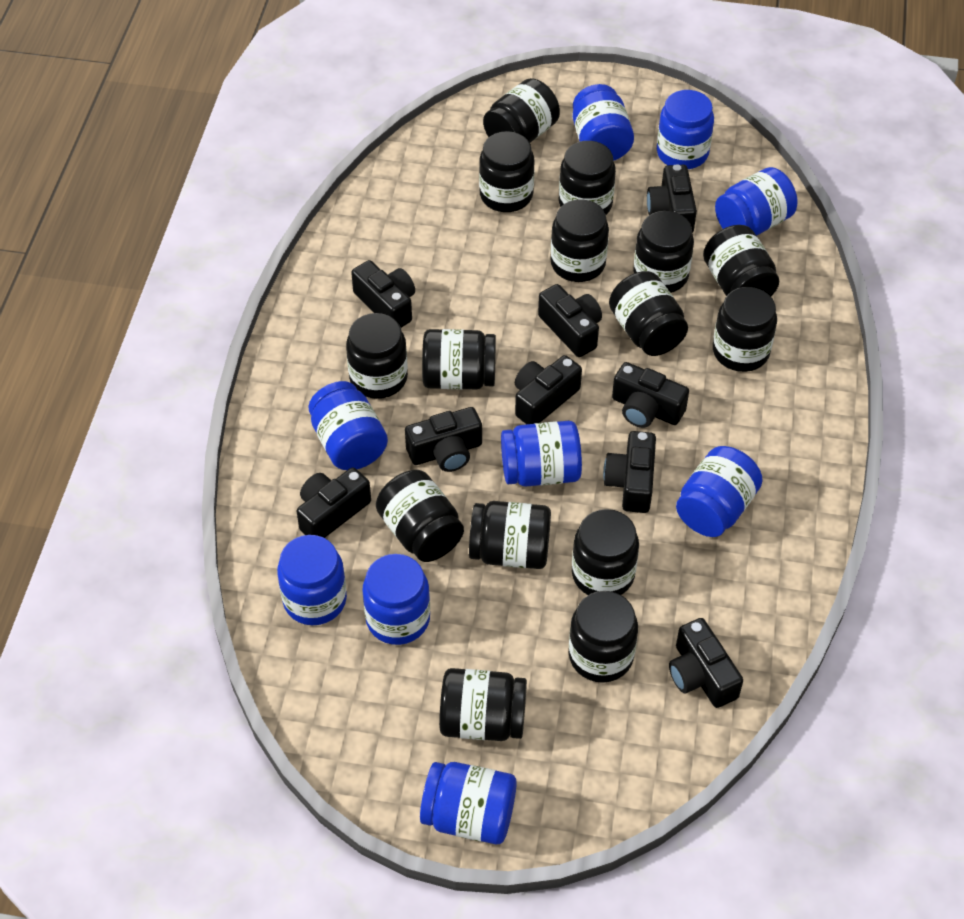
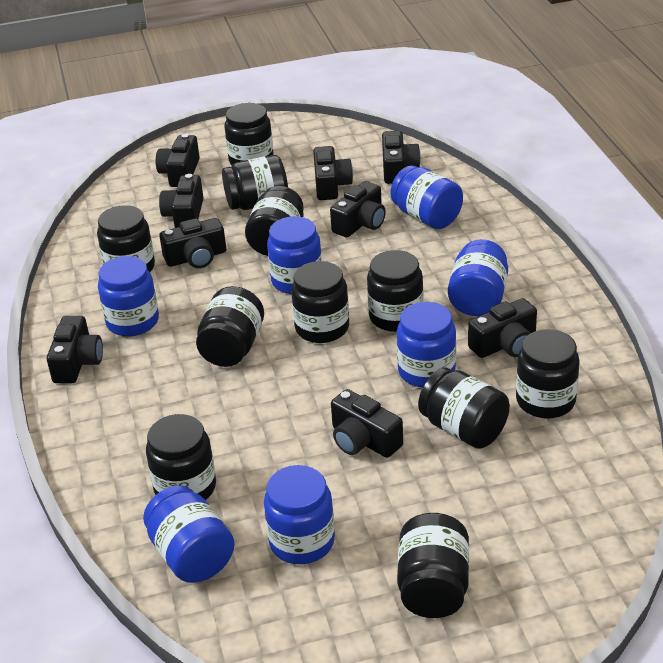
black jar: 15 -> 11
blue jar: 9 -> 7

